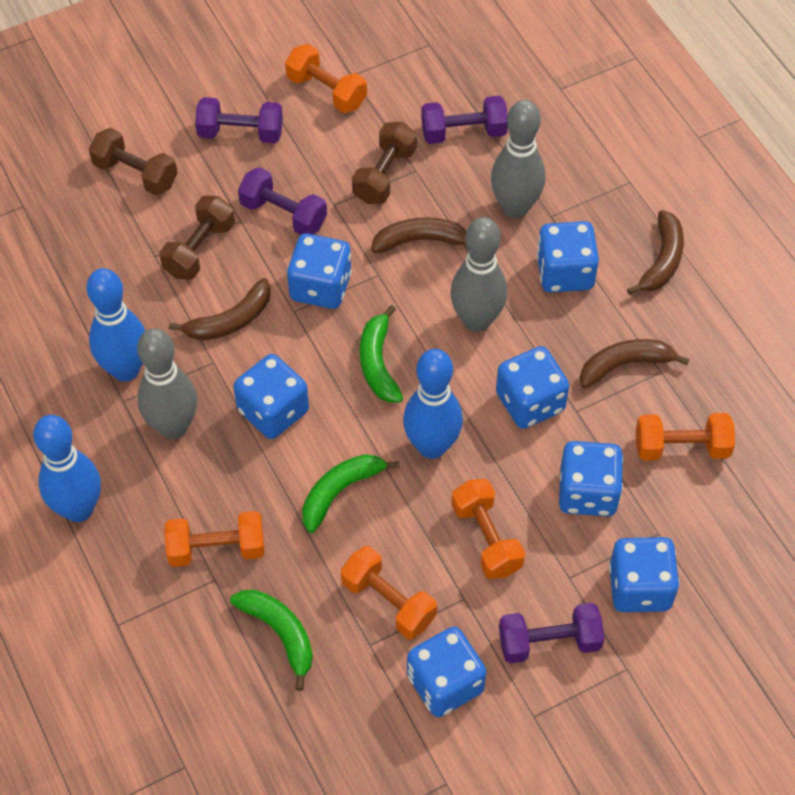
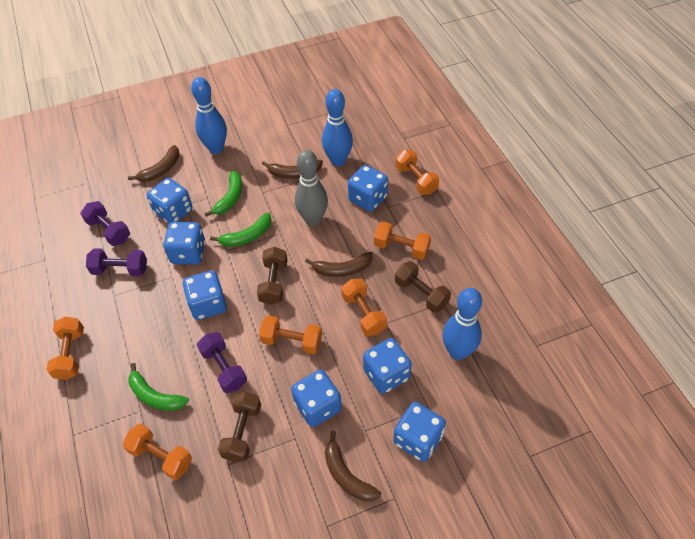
grey bowling pin: 3 -> 1
orange dumbbell: 5 -> 6
purple dumbbell: 4 -> 3

